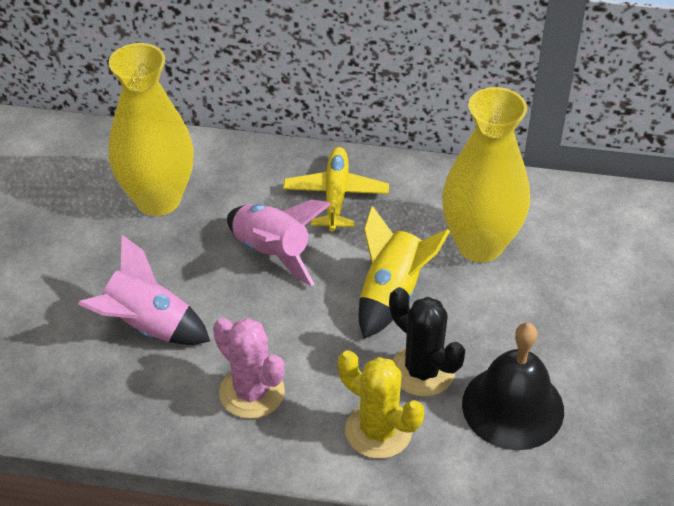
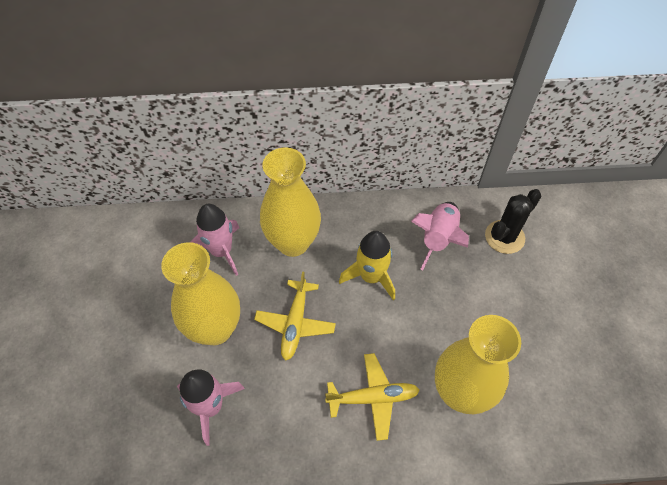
black bell: 1 -> 0
pink cactus: 1 -> 0
pink rocket: 2 -> 3
yellow cactus: 1 -> 0
yellow plane: 1 -> 2
yellow vase: 2 -> 3

